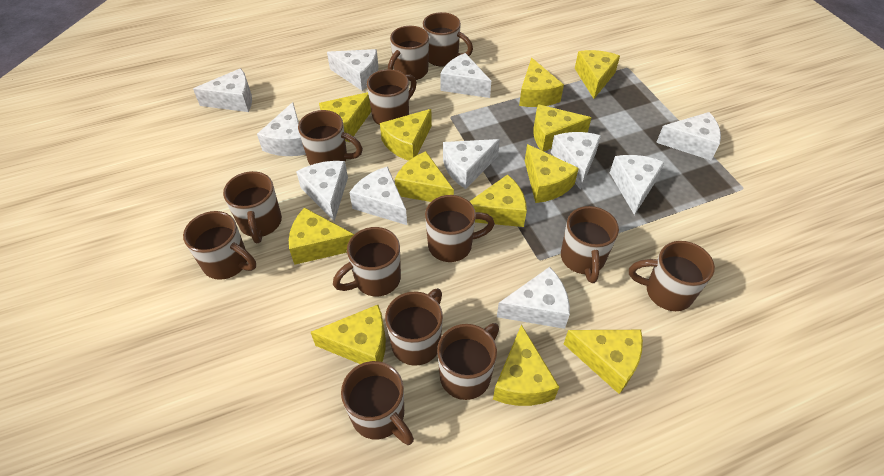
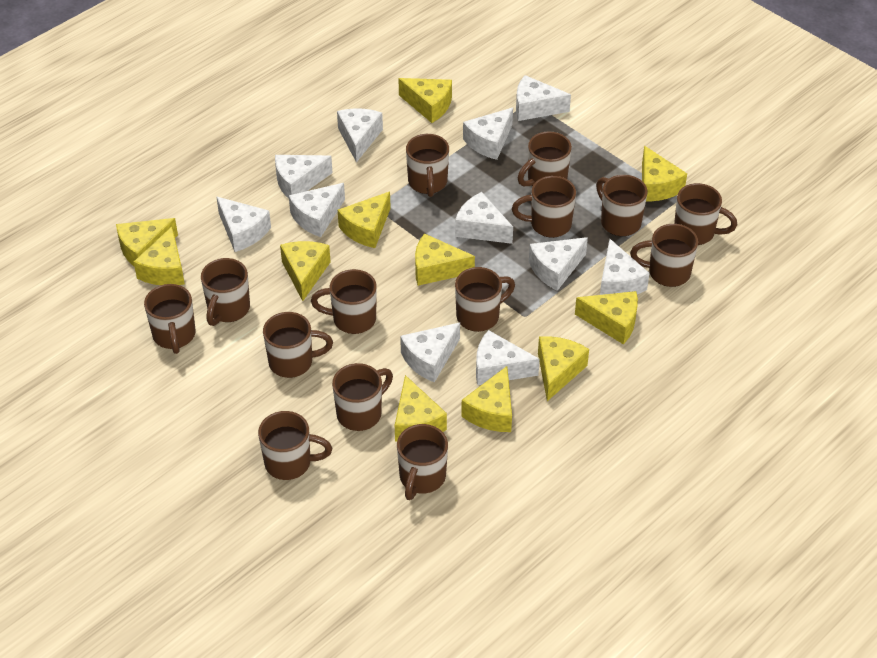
brown mug: 13 -> 14
yellow cheese: 12 -> 11

